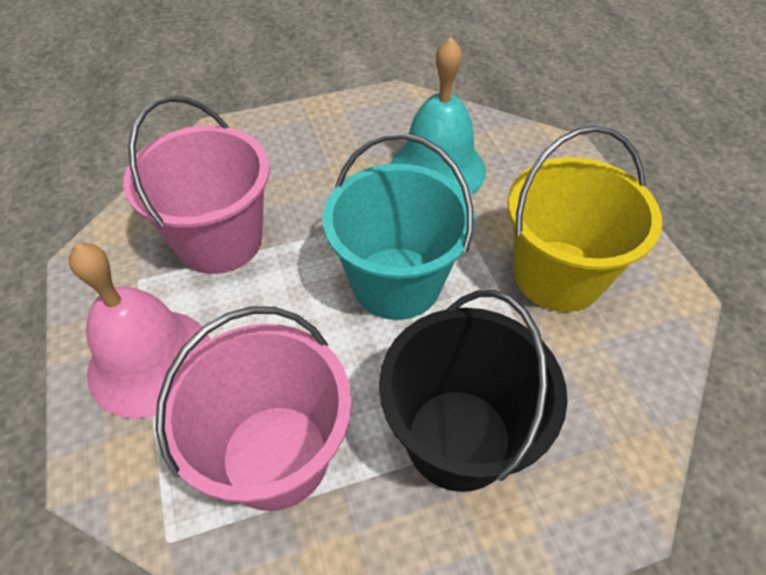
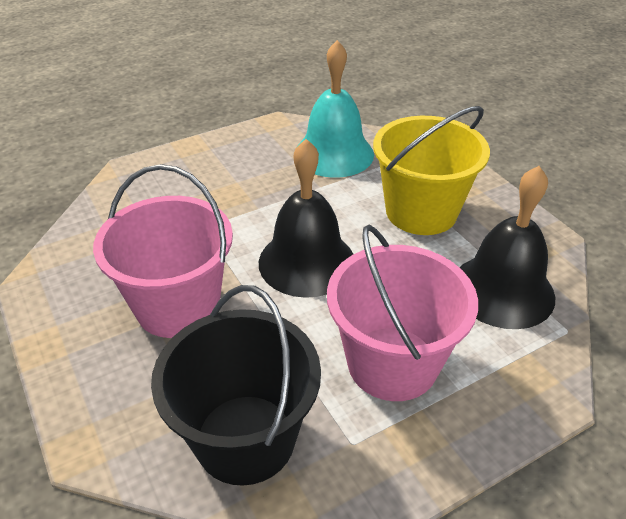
black bell: 0 -> 2
pink bell: 1 -> 0
turquoise bucket: 1 -> 0

